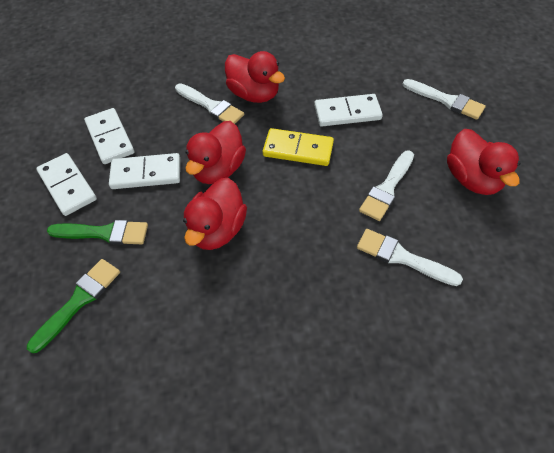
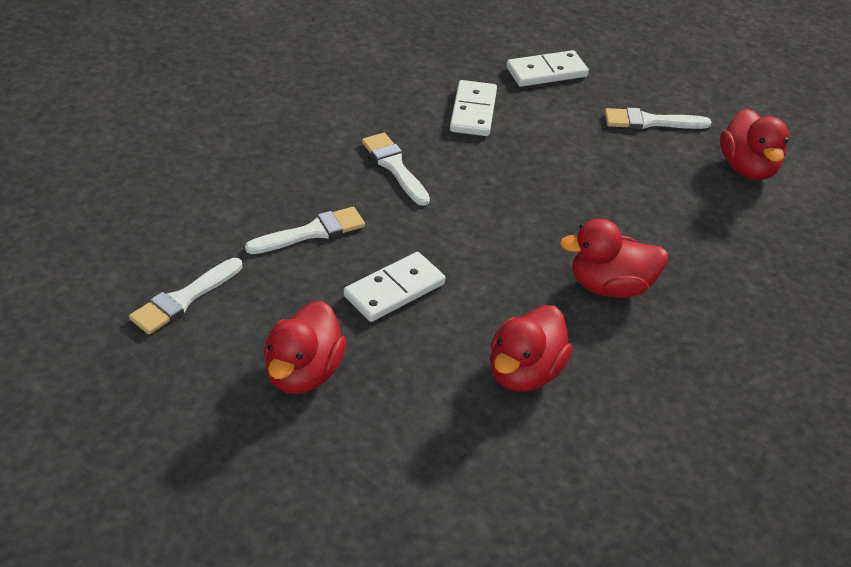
green brush: 2 -> 0
white domino: 4 -> 3
yellow domino: 1 -> 0

